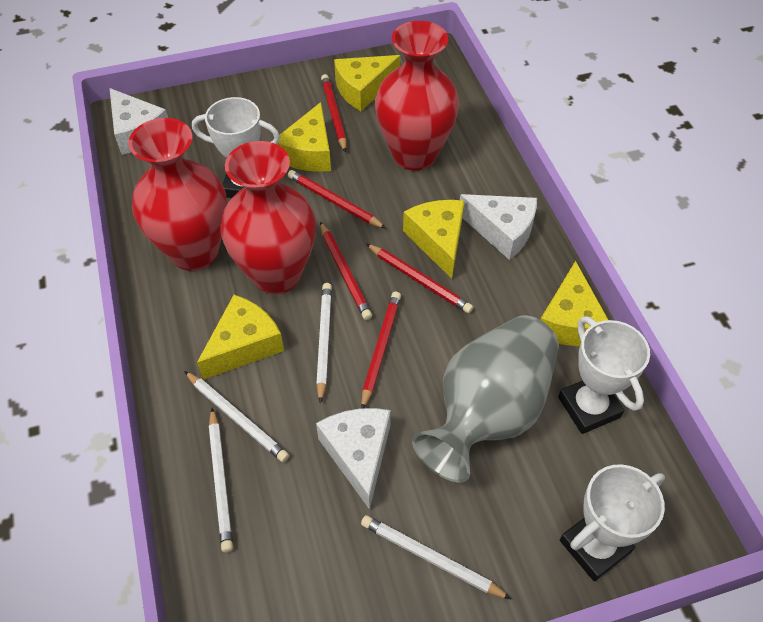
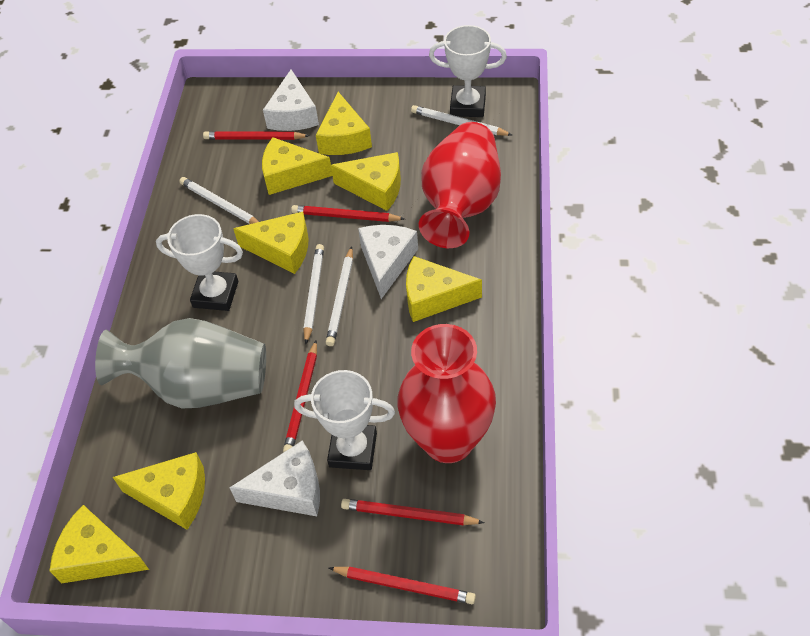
red vase: 3 -> 2
yellow cheese: 5 -> 7

